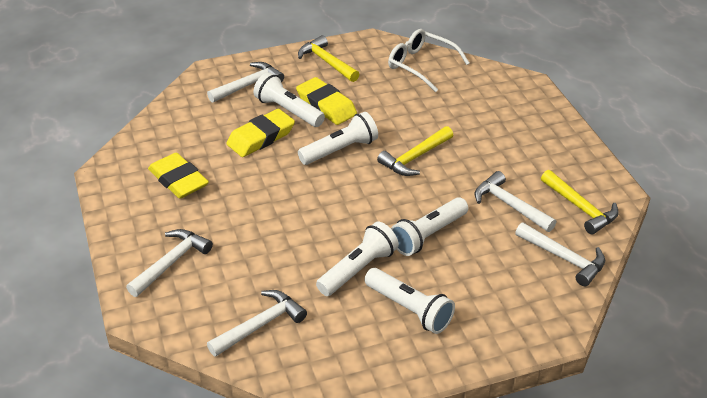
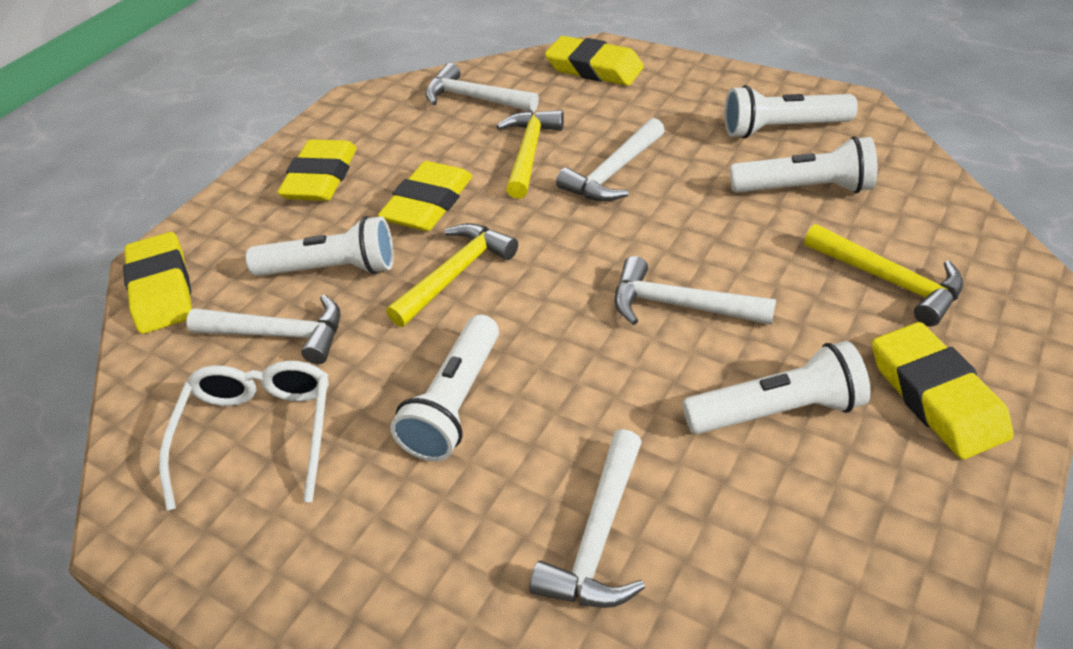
yellow eraser: 3 -> 5

